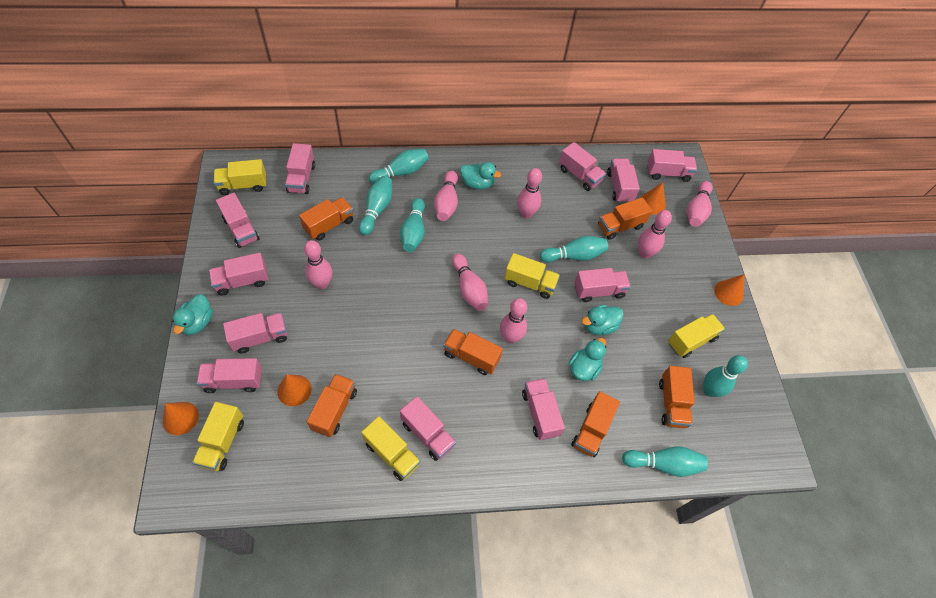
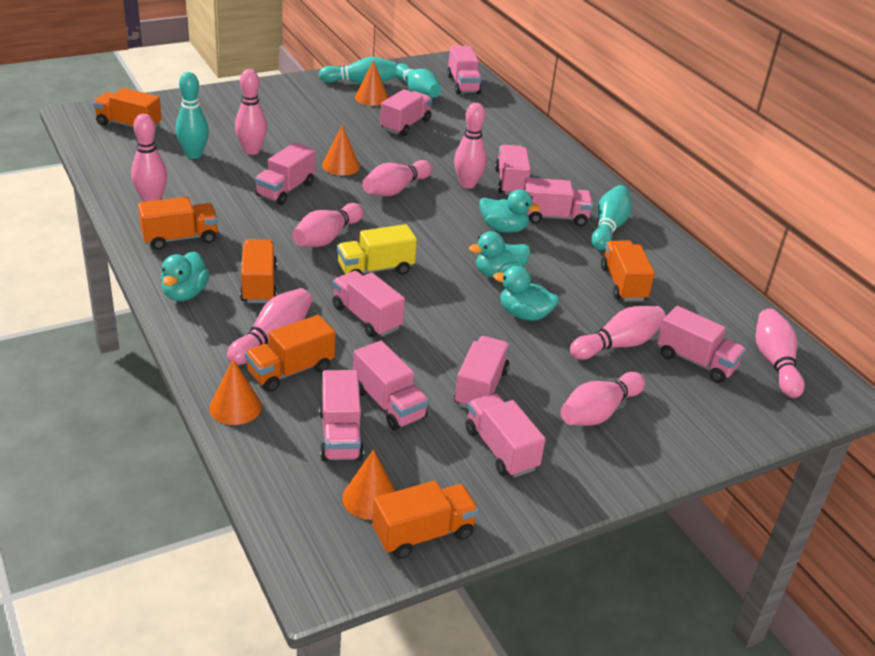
pink bowling pin: 7 -> 9
turquoise bowling pin: 6 -> 4
yellow truck: 5 -> 1

